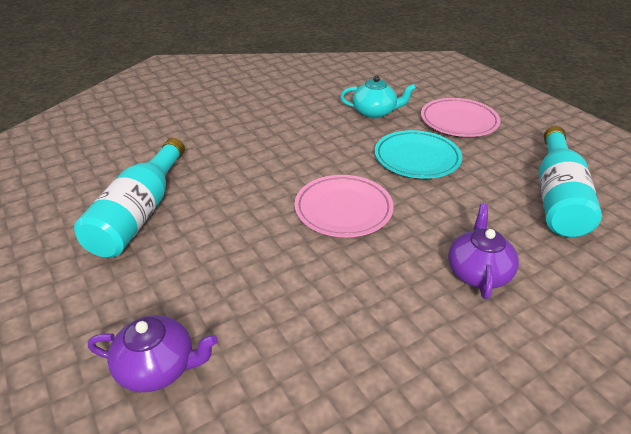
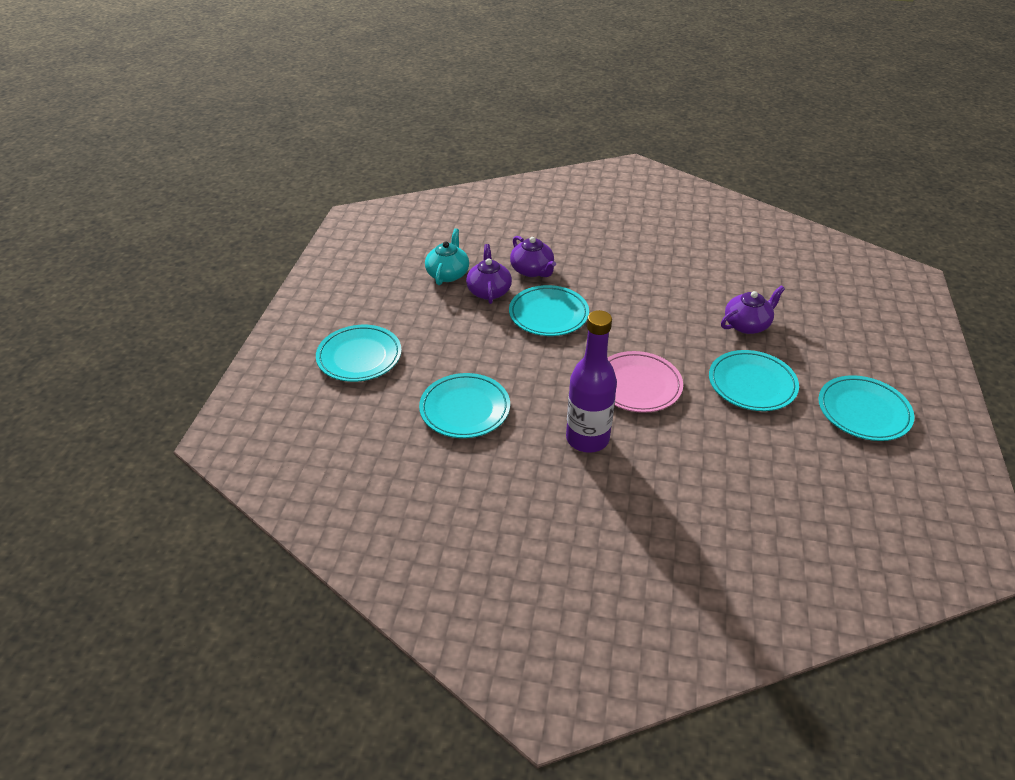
pink plate: 2 -> 1
purple bottle: 0 -> 1
purple teapot: 2 -> 3
turquoise bottle: 2 -> 0
turquoise plate: 1 -> 5

